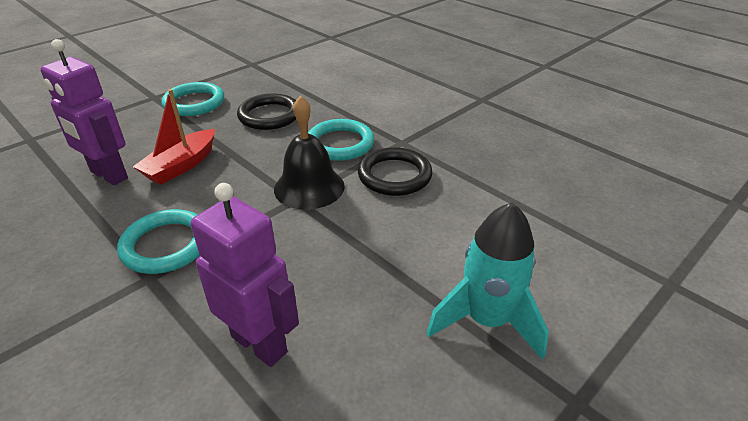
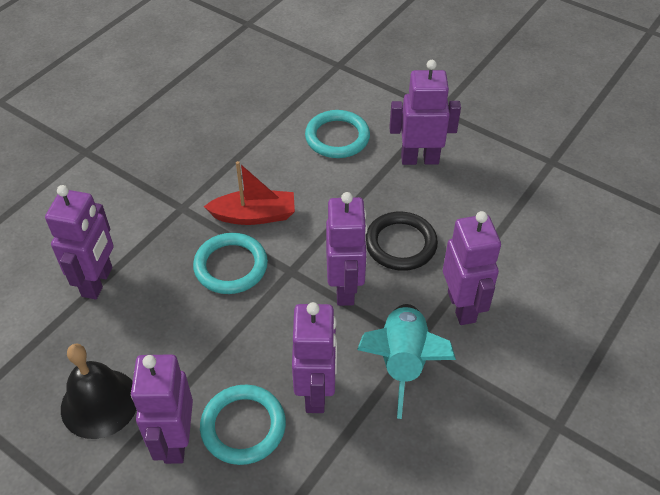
black ring: 2 -> 1
purple robot: 2 -> 6

